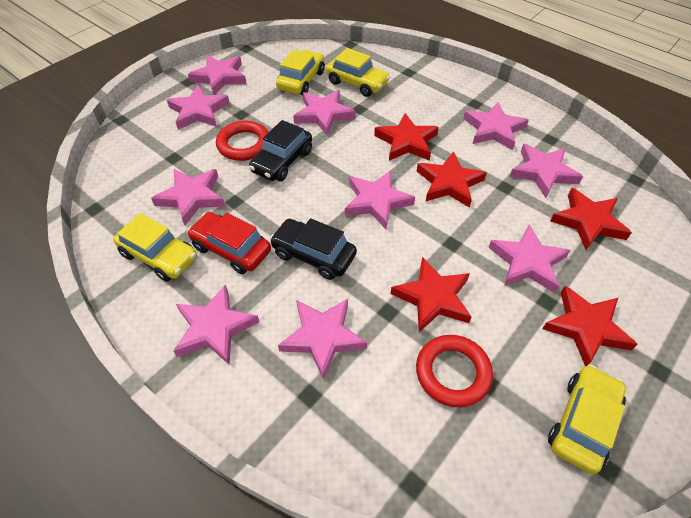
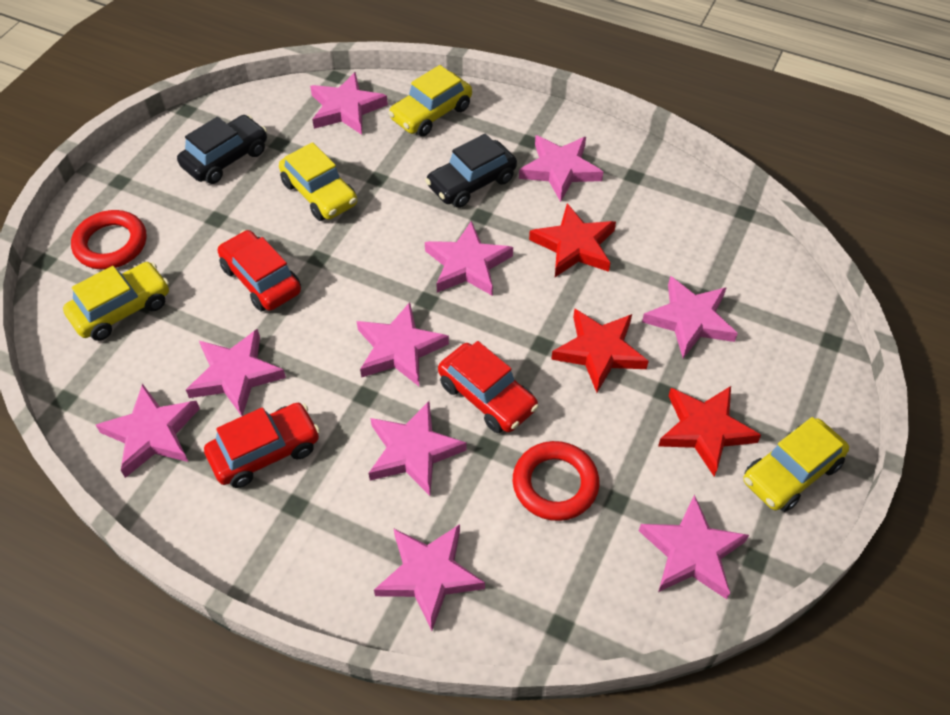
red car: 1 -> 3
red star: 5 -> 3

